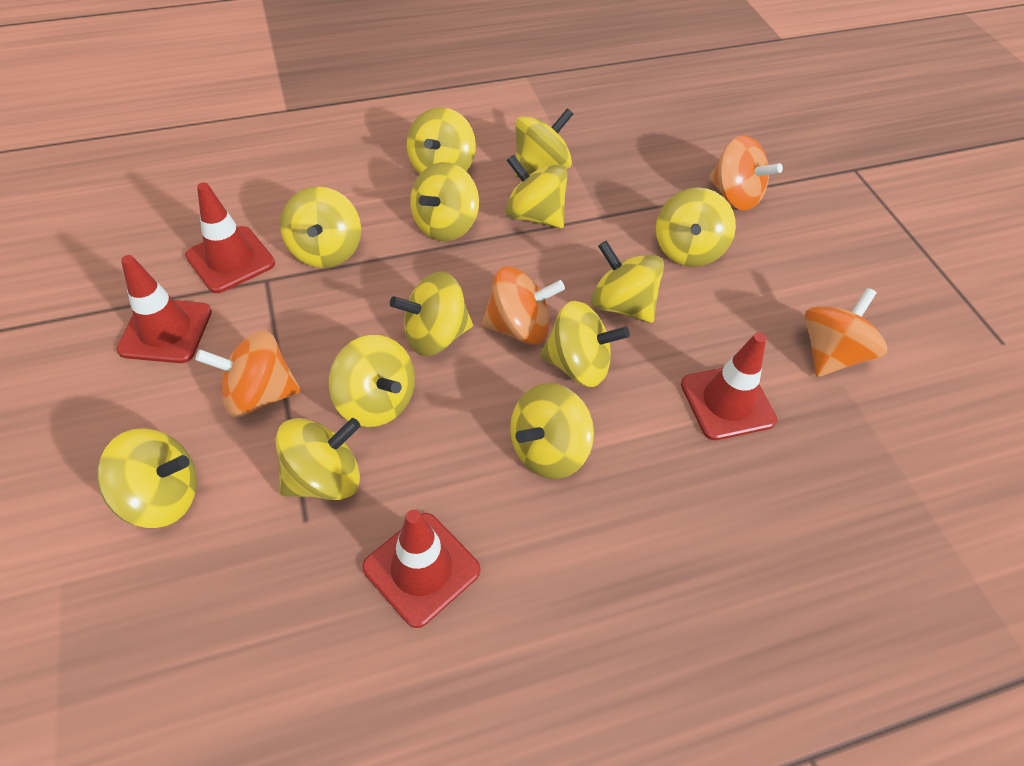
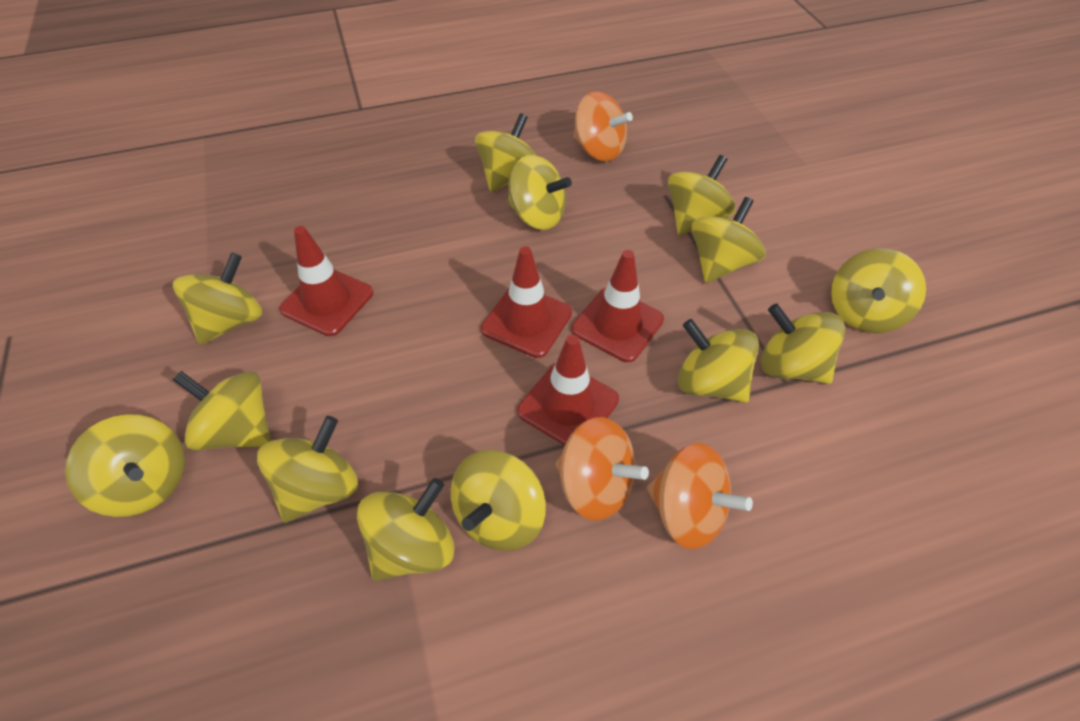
orange spinning top: 4 -> 3

